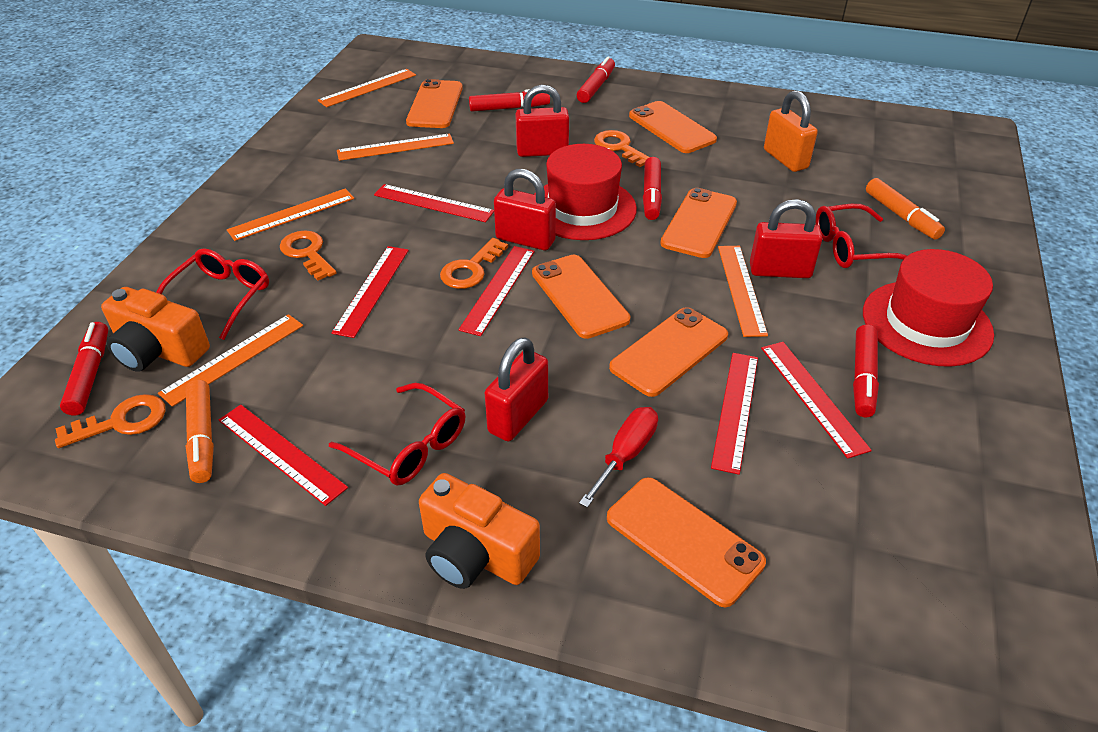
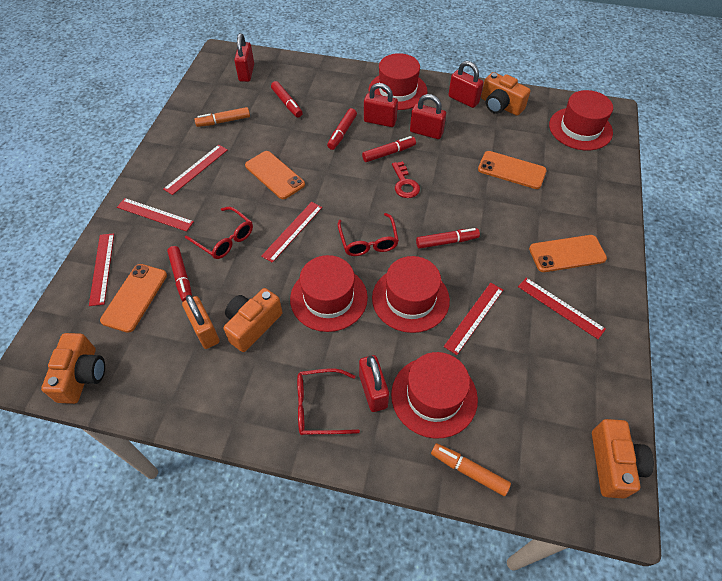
orange camera: 2 -> 4
orange key: 4 -> 0
orange phone: 6 -> 4
orange ruler: 5 -> 0
red hat: 2 -> 5
red key: 0 -> 1
red padlock: 4 -> 5
red screwdriver: 1 -> 0

